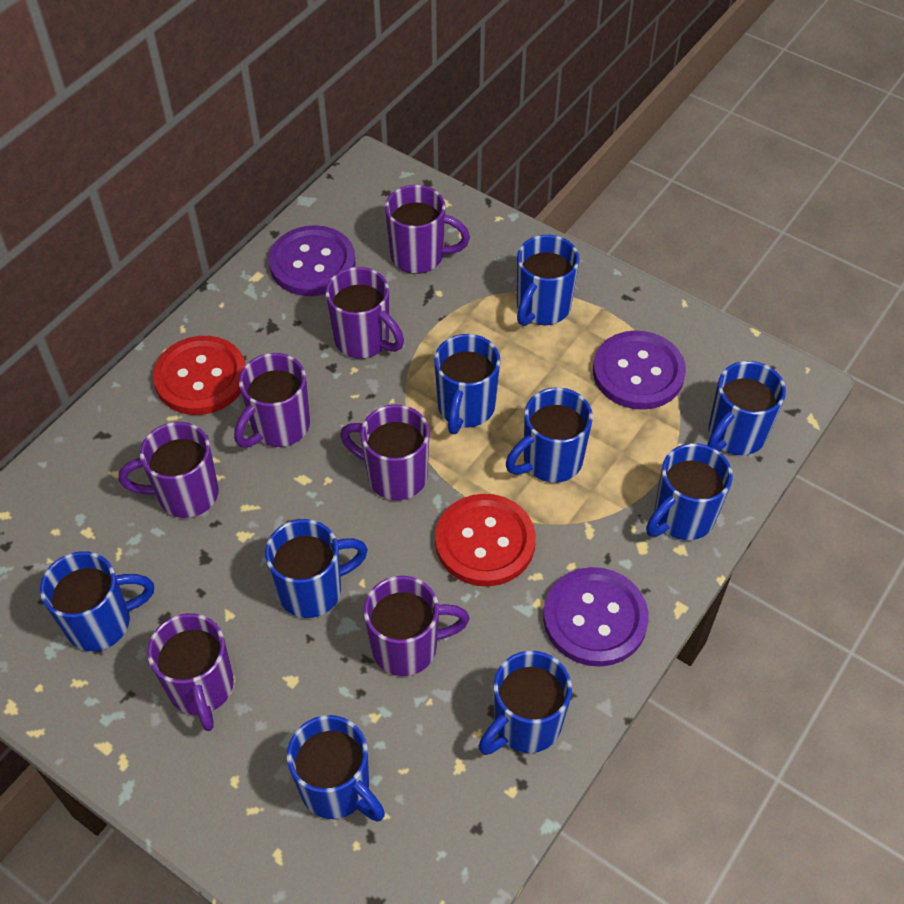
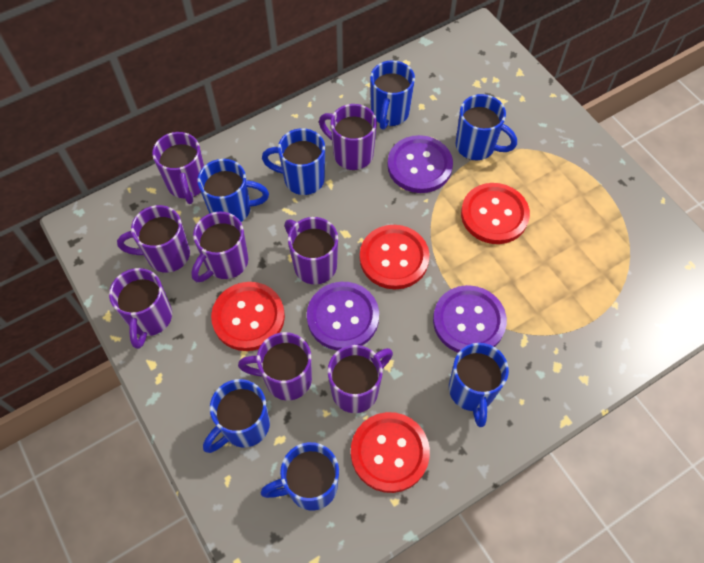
blue mug: 9 -> 7
purple mug: 7 -> 8
red button: 2 -> 4

